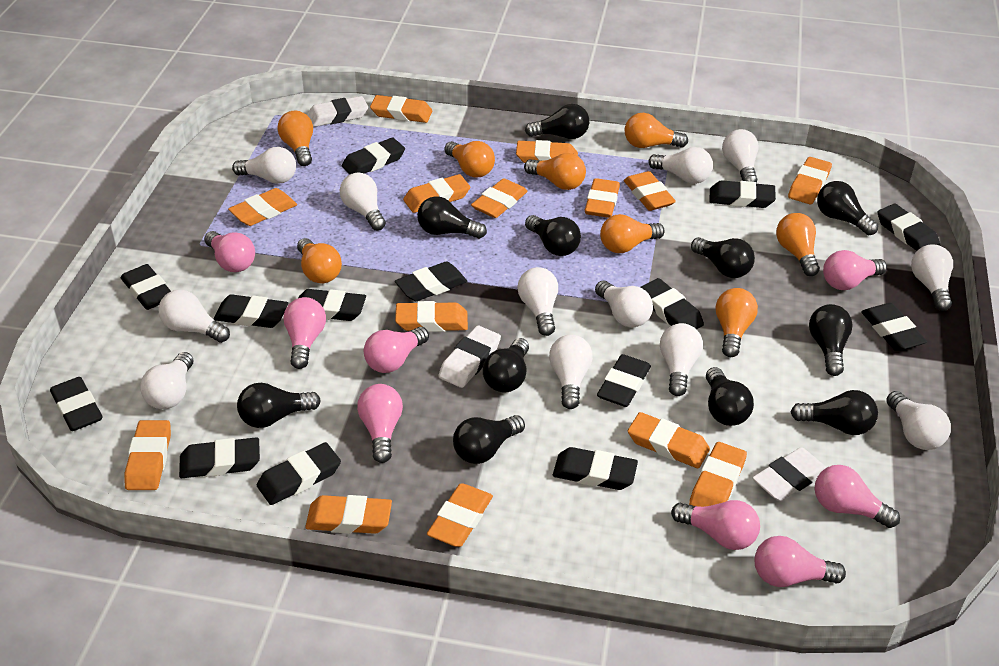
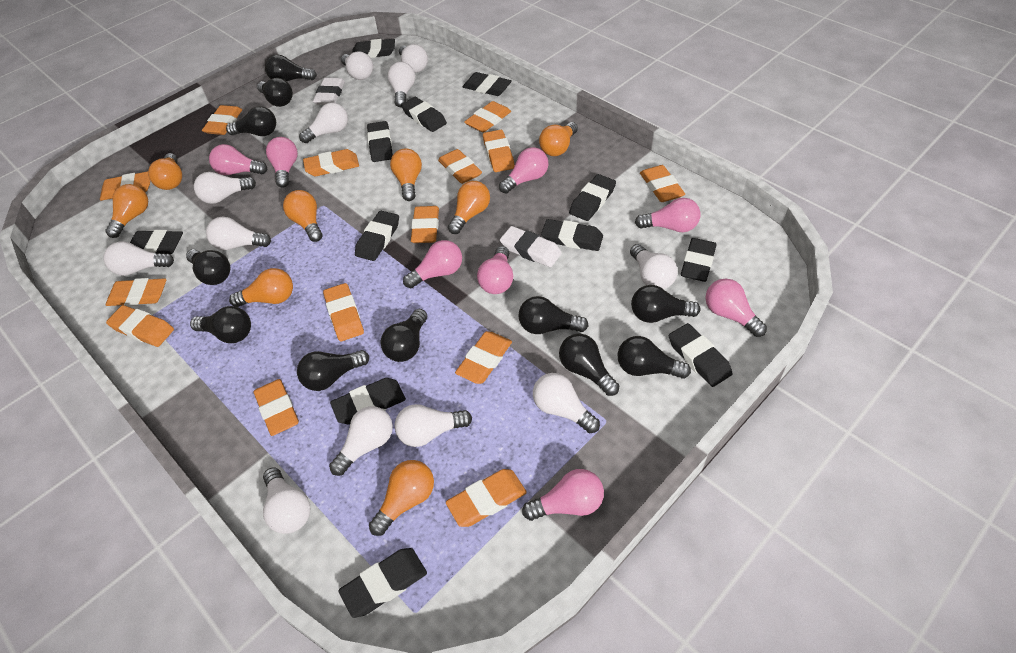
black eraser: 14 -> 12
white eraser: 3 -> 2

